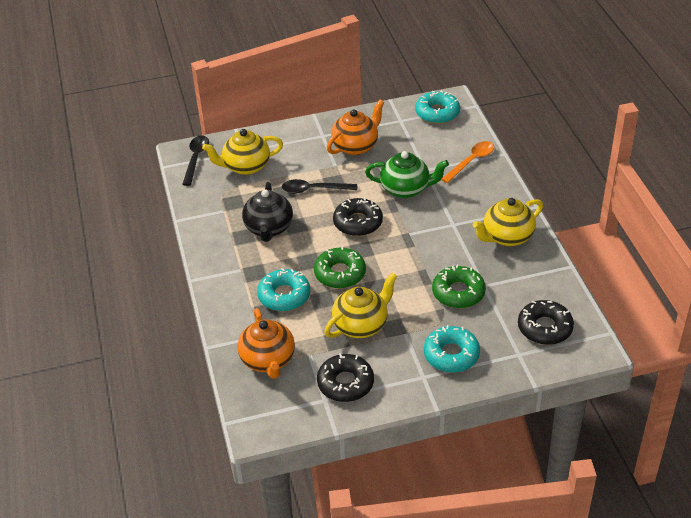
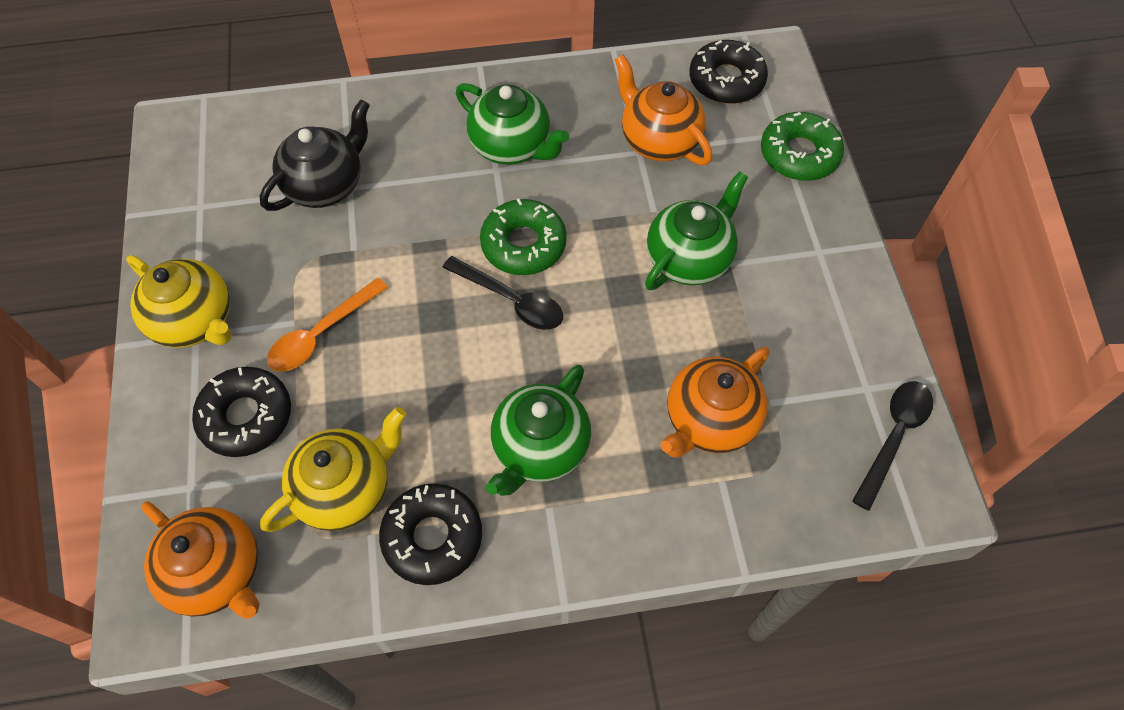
green teapot: 1 -> 3
orange teapot: 2 -> 3
turquoise donut: 3 -> 0
yellow teapot: 3 -> 2

